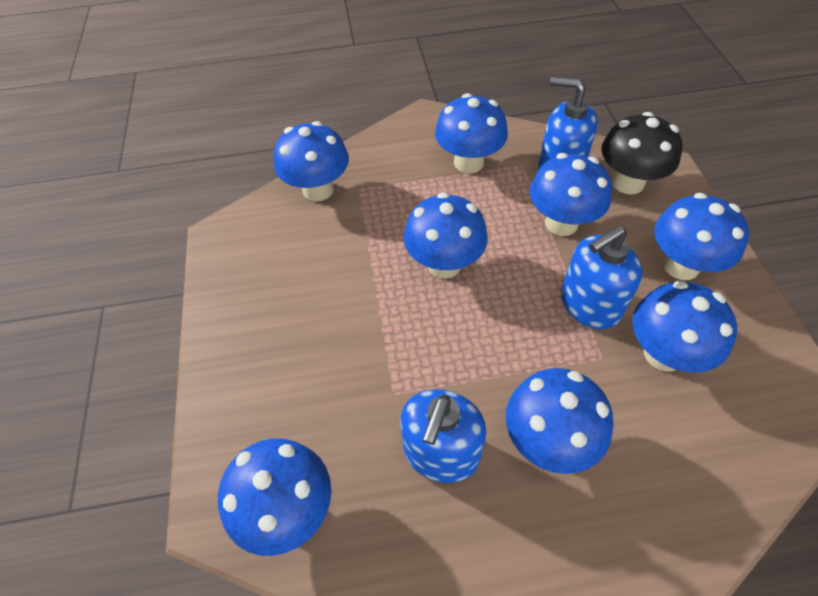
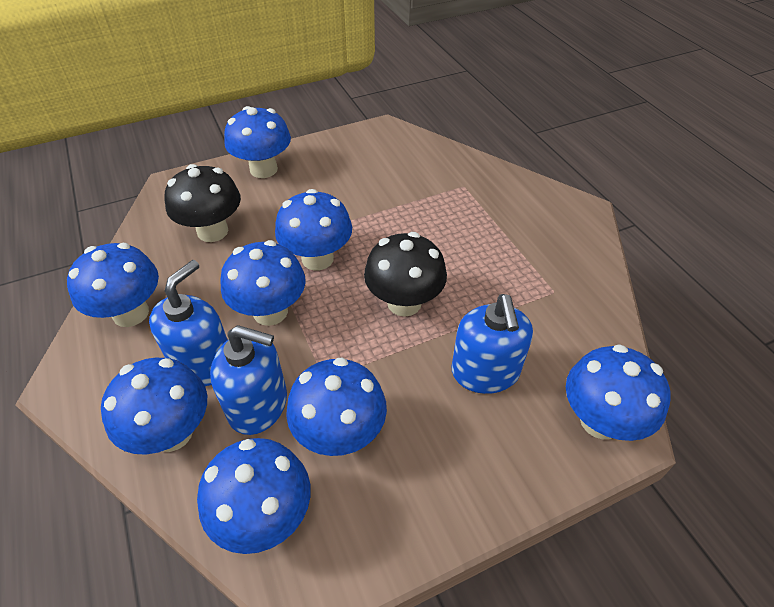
black mushroom: 1 -> 2

